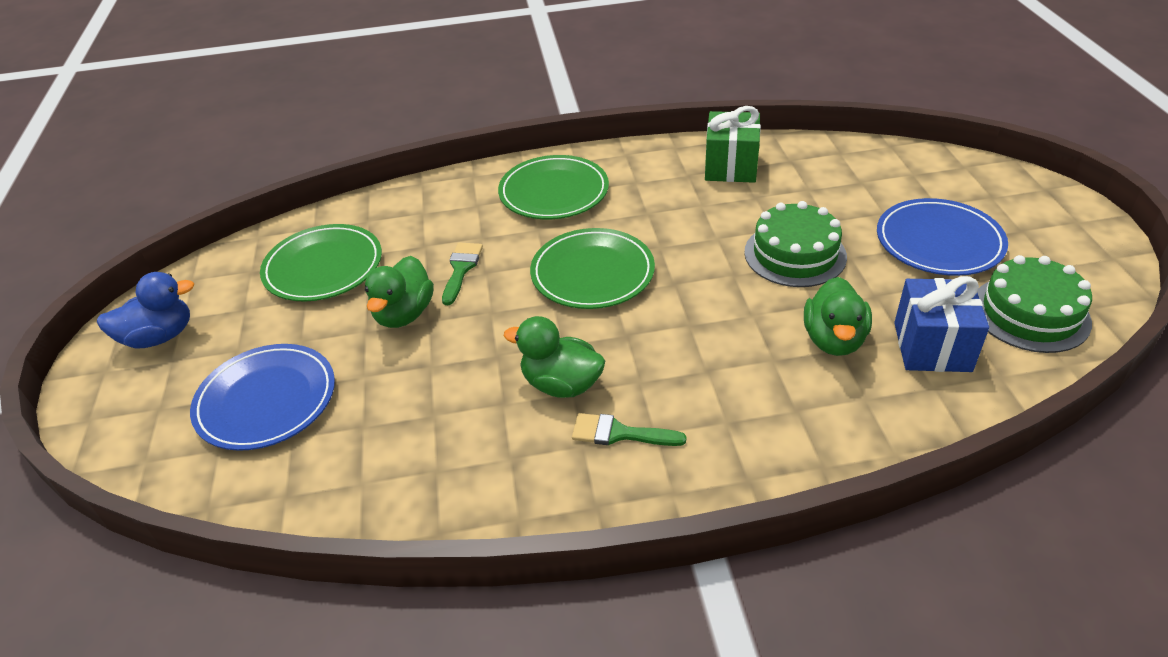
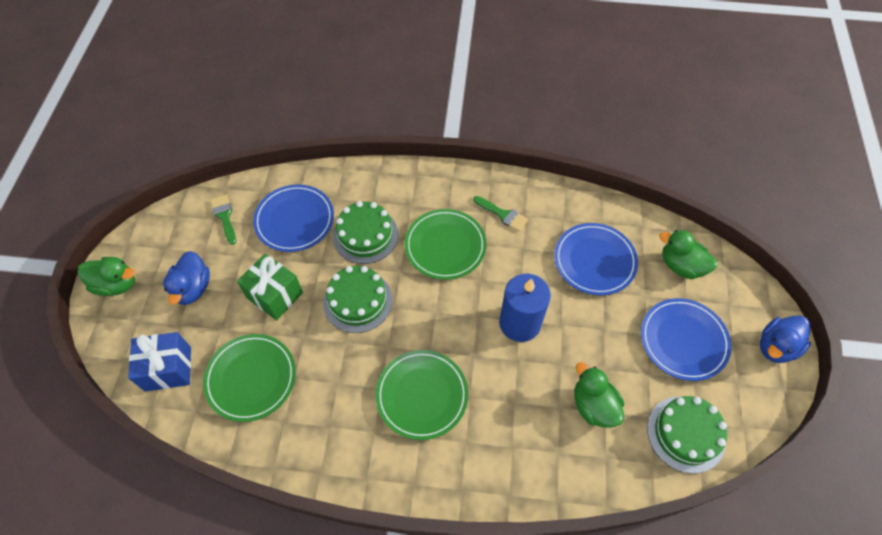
blue candle: 0 -> 1
blue duck: 1 -> 2
blue plate: 2 -> 3
green cake: 2 -> 3

